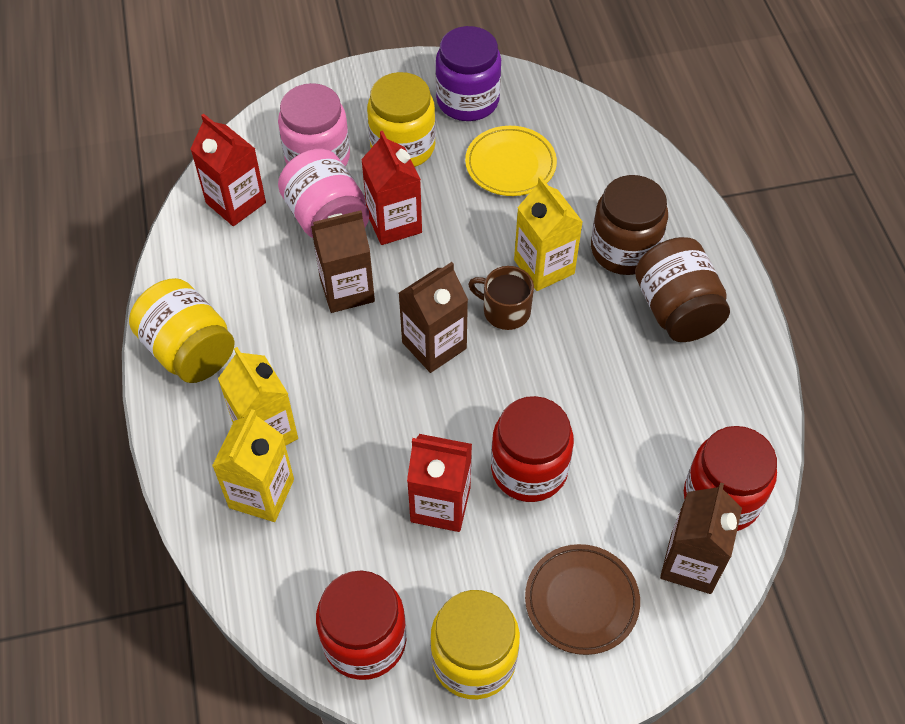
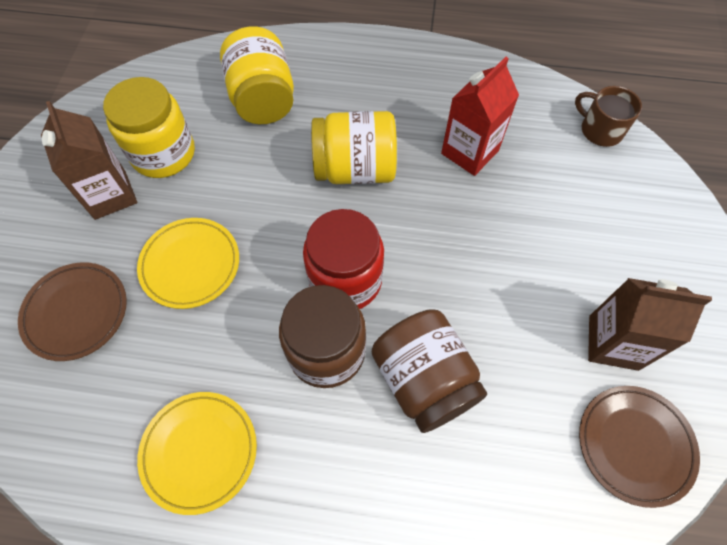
brown carton: 3 -> 2
brown plate: 1 -> 2
pink jar: 2 -> 0
purple jar: 1 -> 0
red carton: 3 -> 1
red jar: 3 -> 1
yellow carton: 3 -> 0
yellow plate: 1 -> 2

